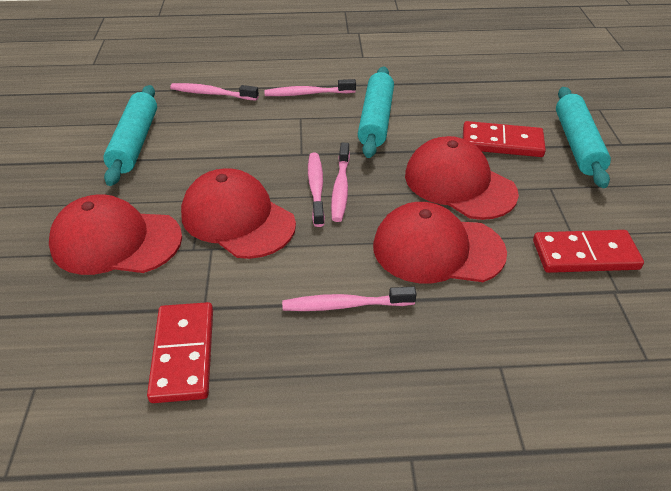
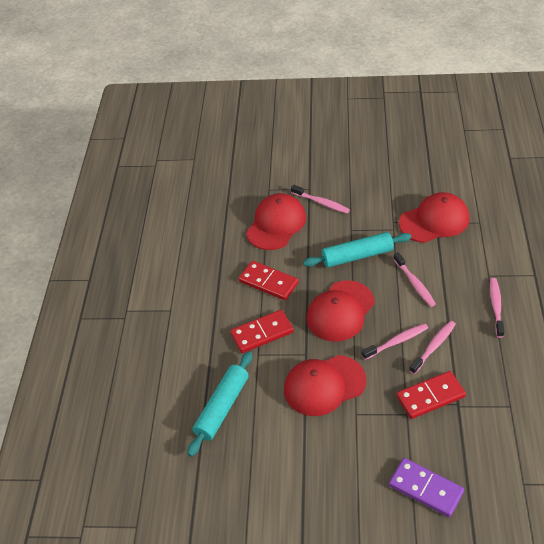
purple domino: 0 -> 1
turquoise rolling pin: 3 -> 2

